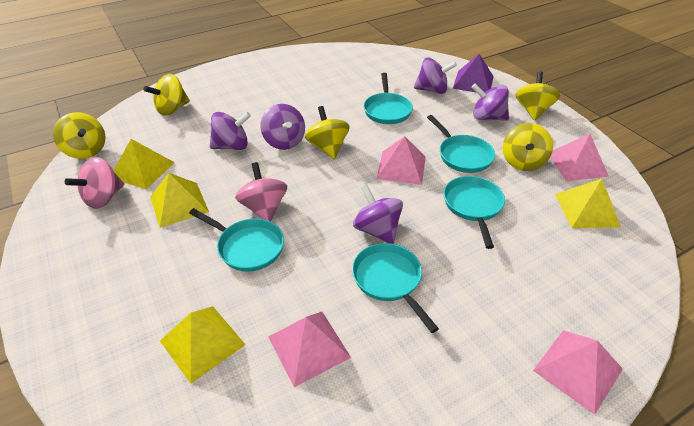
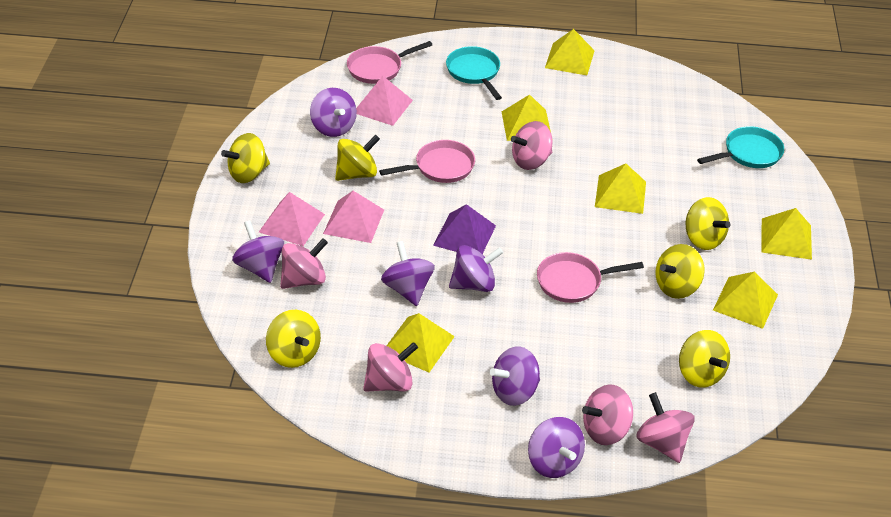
pink pan: 0 -> 3
pink pyramid: 4 -> 3
pink spinning top: 2 -> 5
purple spinning top: 5 -> 6
turquoise pan: 5 -> 2
yellow pyramid: 4 -> 6
yellow spinning top: 5 -> 6

